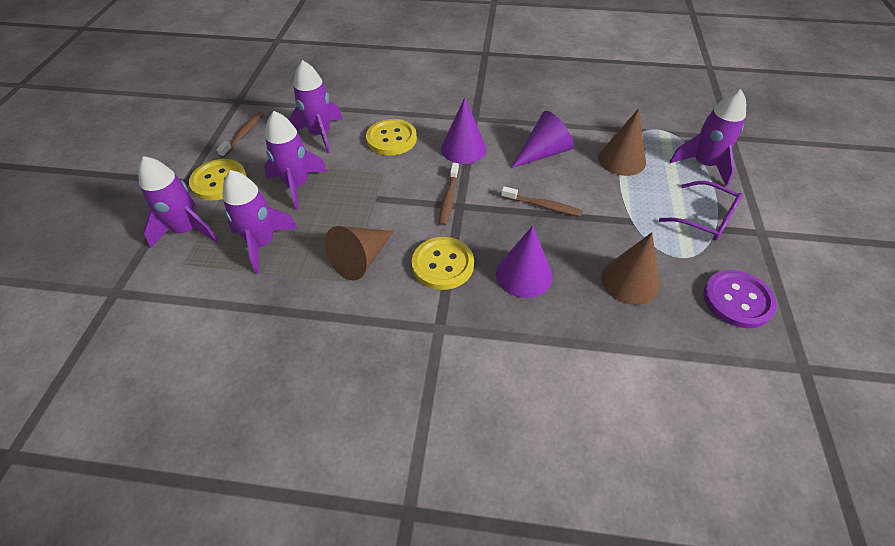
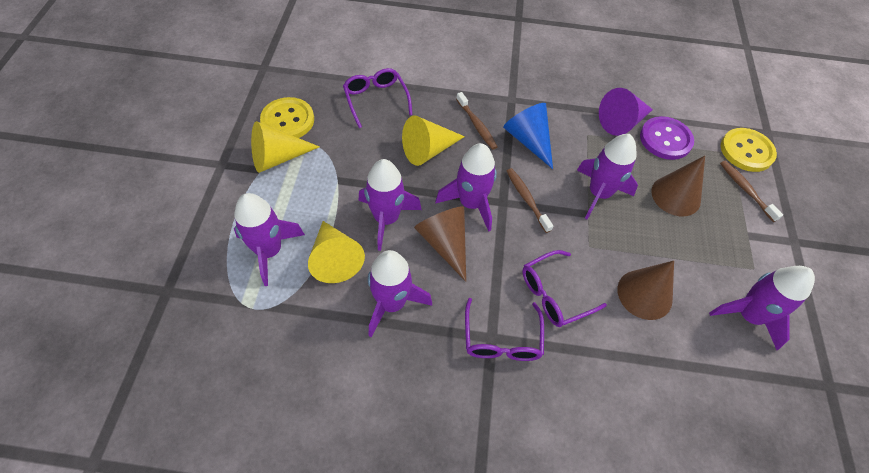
blue cone: 0 -> 1
purple cone: 3 -> 1
purple glasses: 1 -> 3
purple rocket: 5 -> 6
yellow button: 3 -> 2
yellow cone: 0 -> 3

